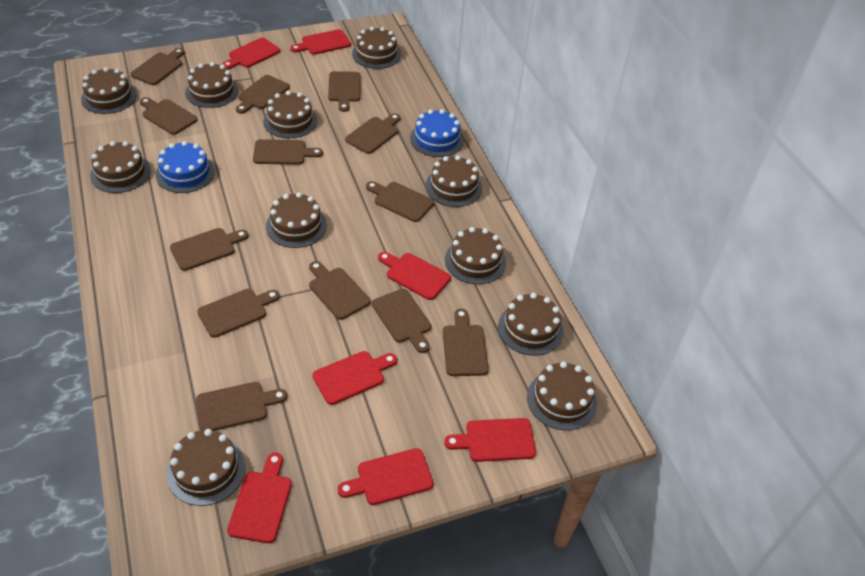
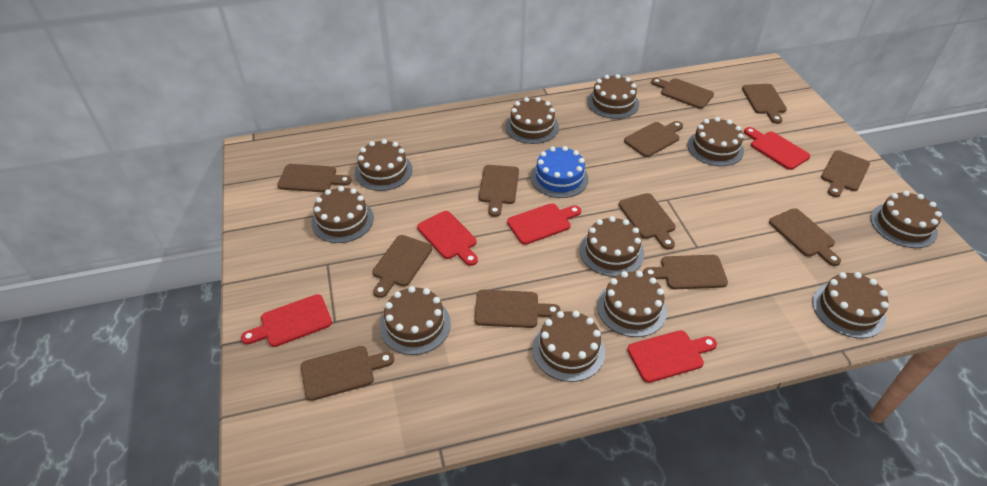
blue cake: 2 -> 1
brown cutting board: 13 -> 12
red cutting board: 7 -> 5

